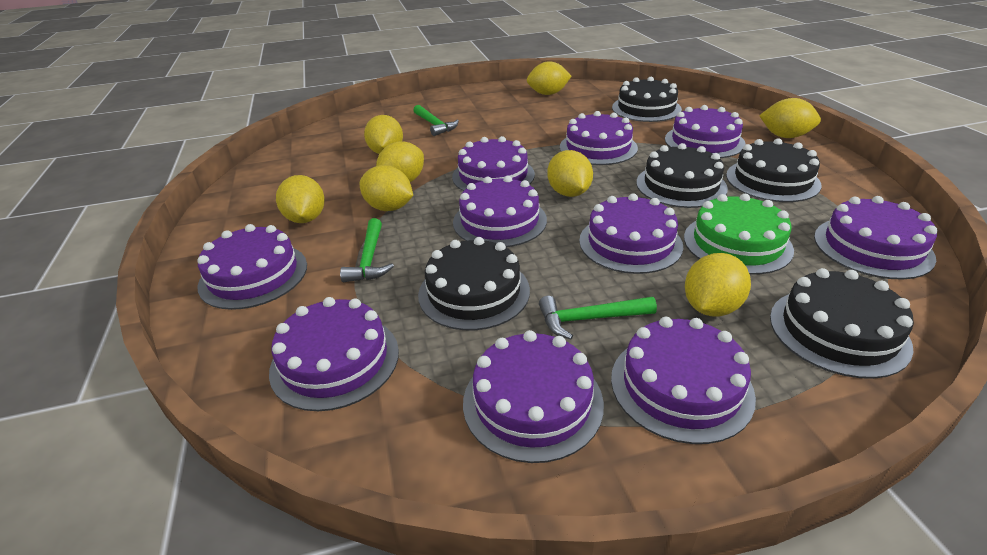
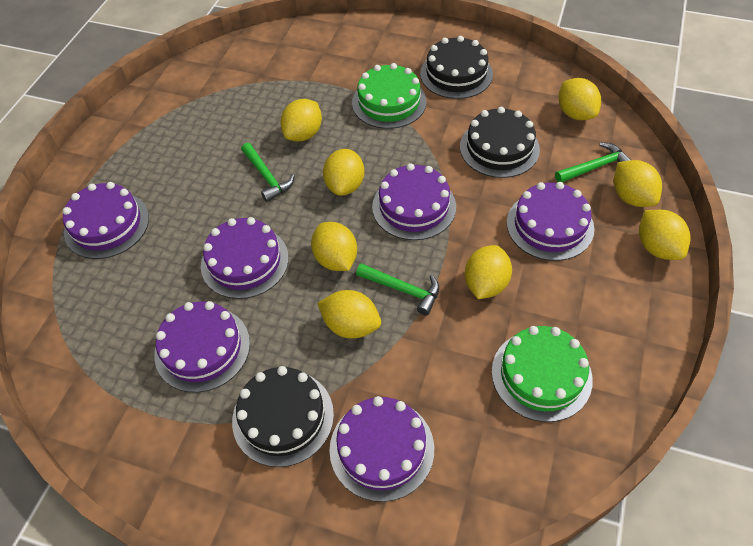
black cake: 5 -> 3
green cake: 1 -> 2
purple cake: 10 -> 6

